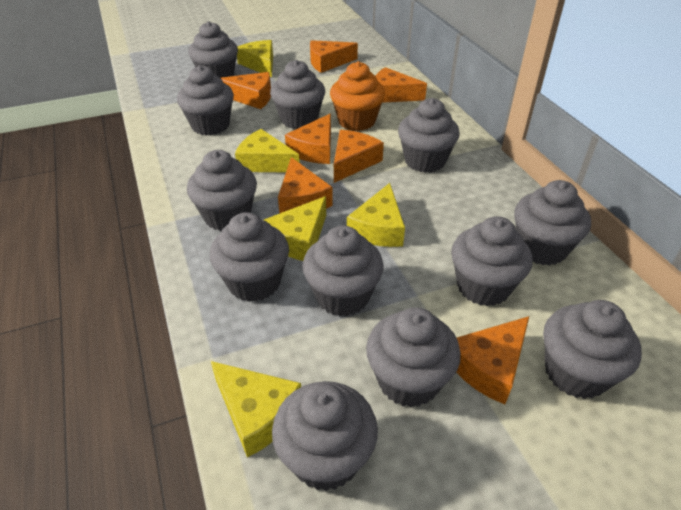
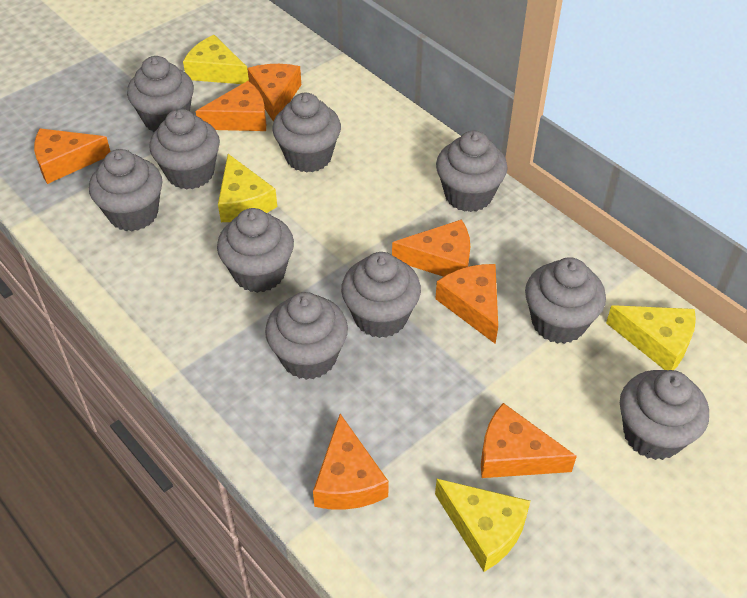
grey cupcake: 12 -> 10
orange cupcake: 1 -> 0
yellow cheese: 5 -> 4

